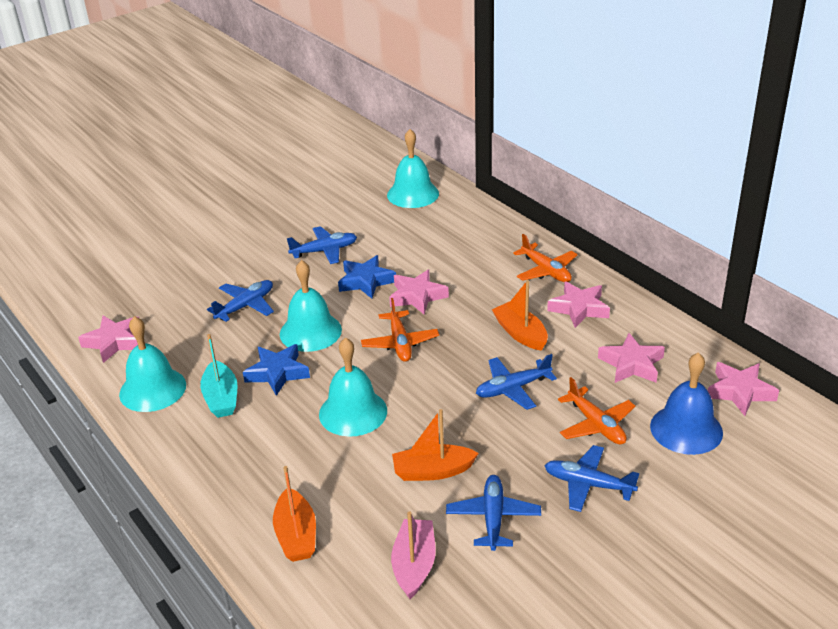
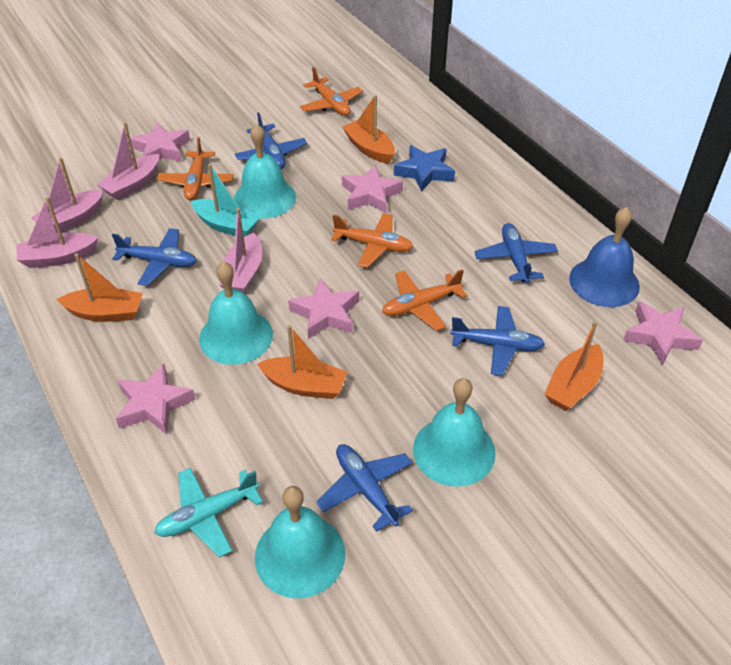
blue star: 2 -> 1
orange boat: 3 -> 4
orange plane: 3 -> 4
pink boat: 1 -> 4
turquoise plane: 0 -> 1

